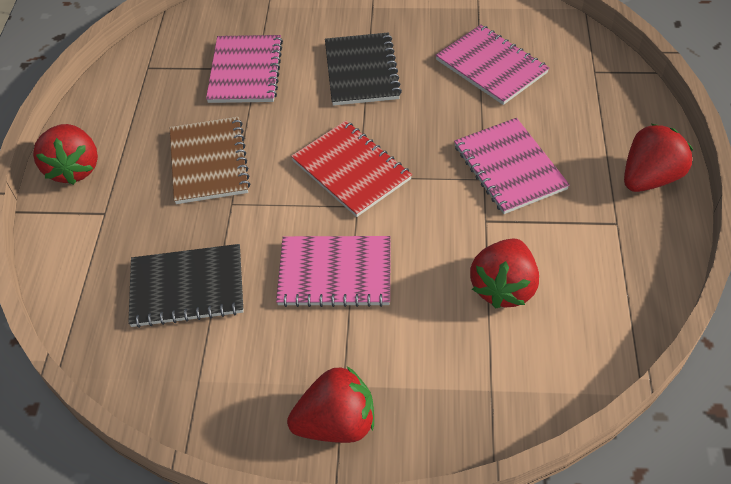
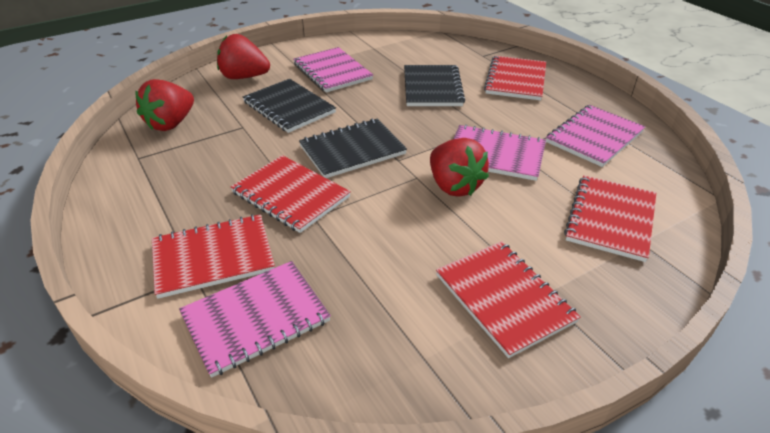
black notebook: 2 -> 3
brown notebook: 1 -> 0
red notebook: 1 -> 5
red strawberry: 4 -> 3

